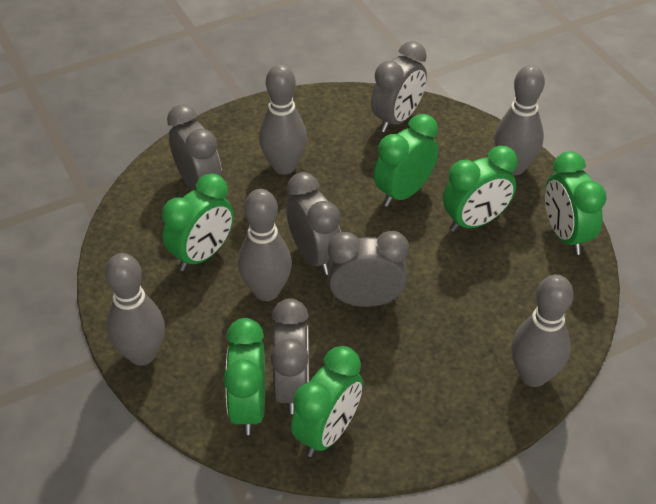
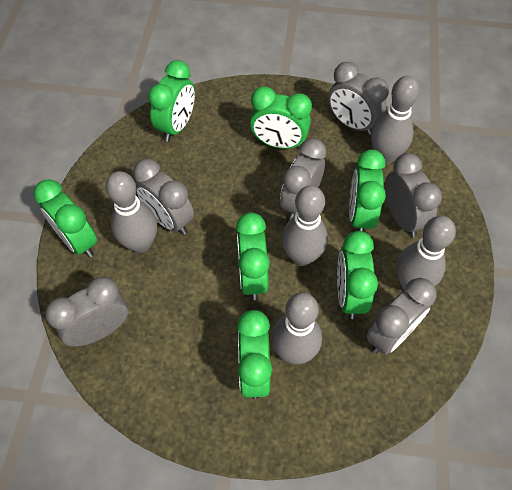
green clock: 6 -> 7
grey clock: 5 -> 6

